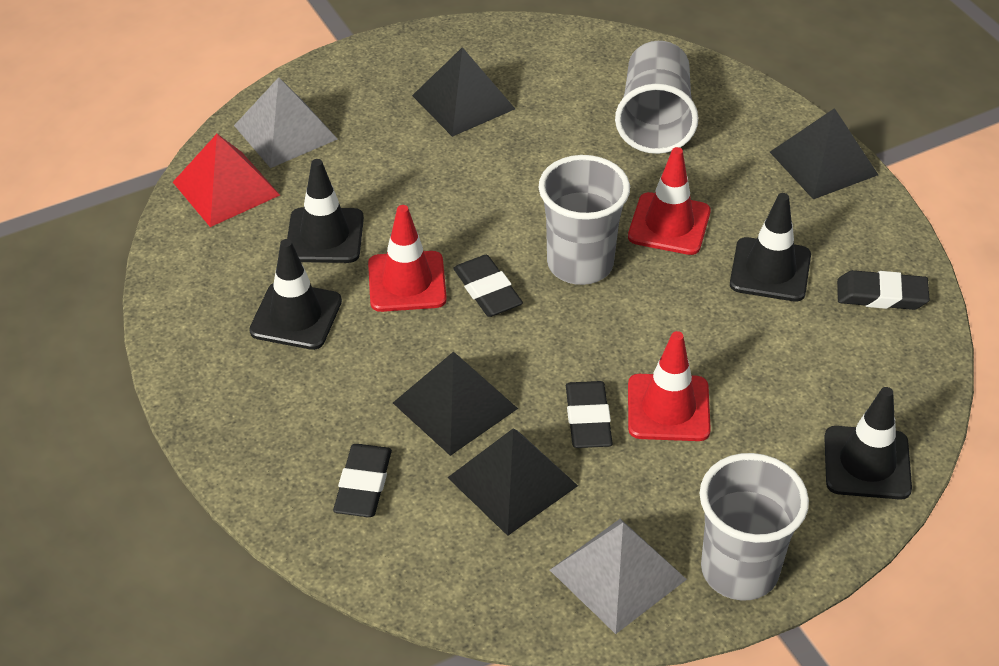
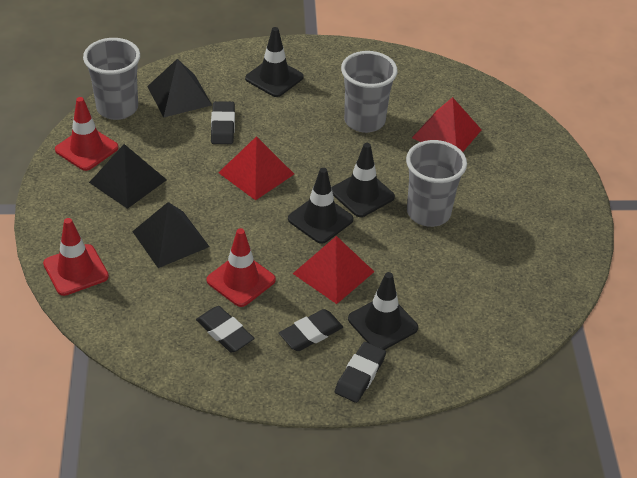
black pyramid: 4 -> 3
grey pyramid: 2 -> 0
red pyramid: 1 -> 3

